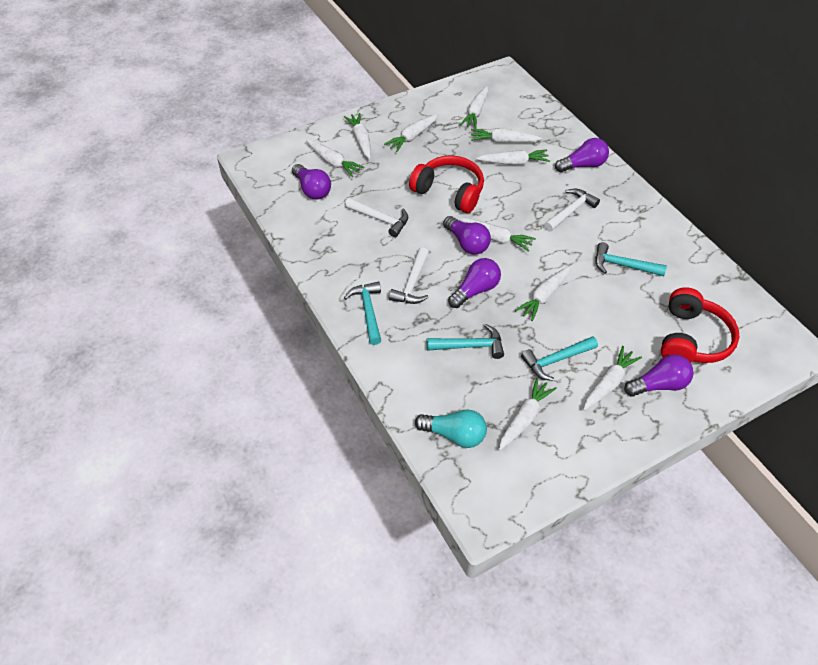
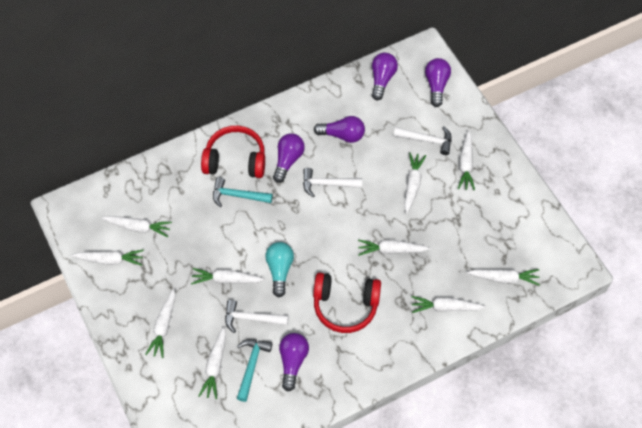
turquoise hammer: 4 -> 2

